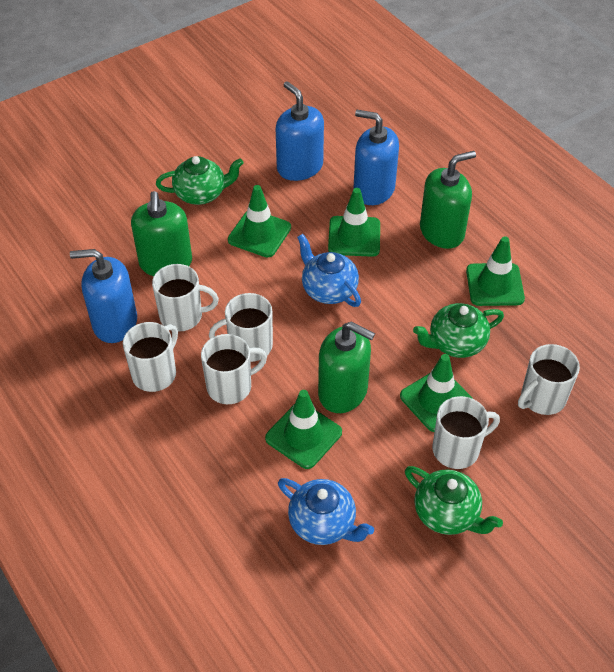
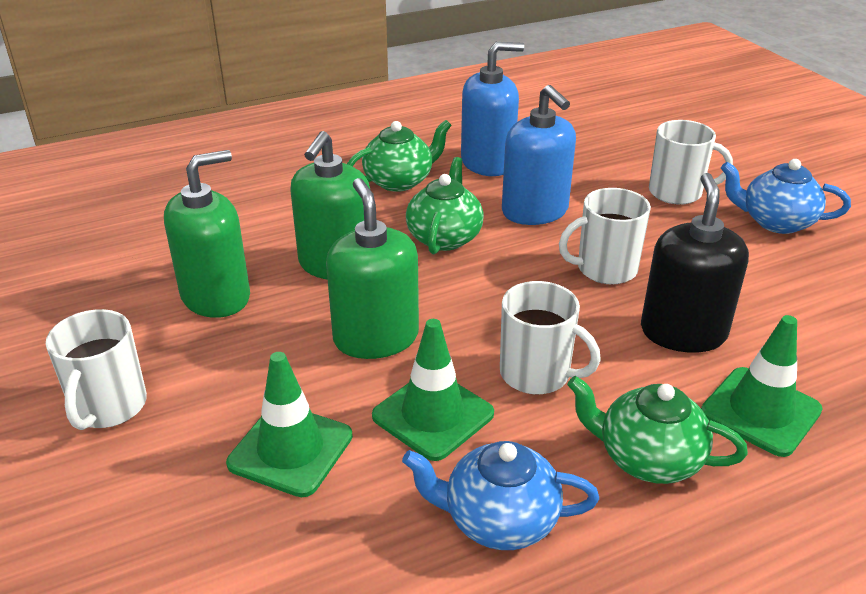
black soap dispenser: 0 -> 1
blue soap dispenser: 3 -> 2
green traffic cone: 5 -> 3
white mug: 6 -> 4

